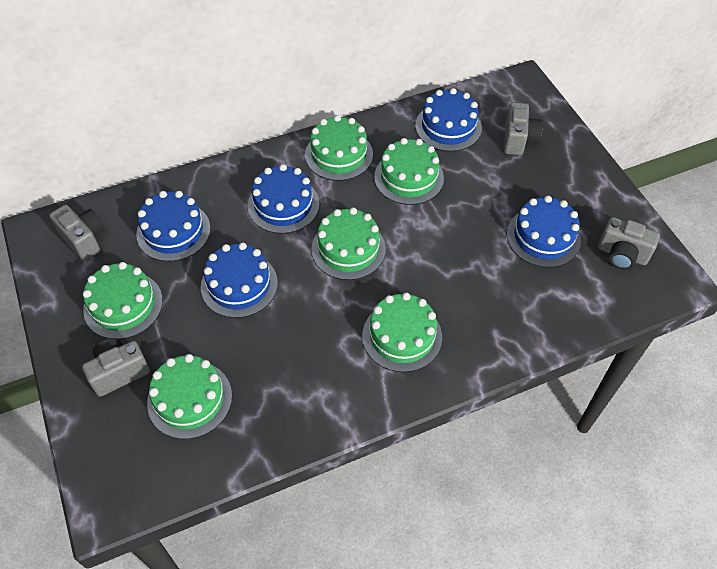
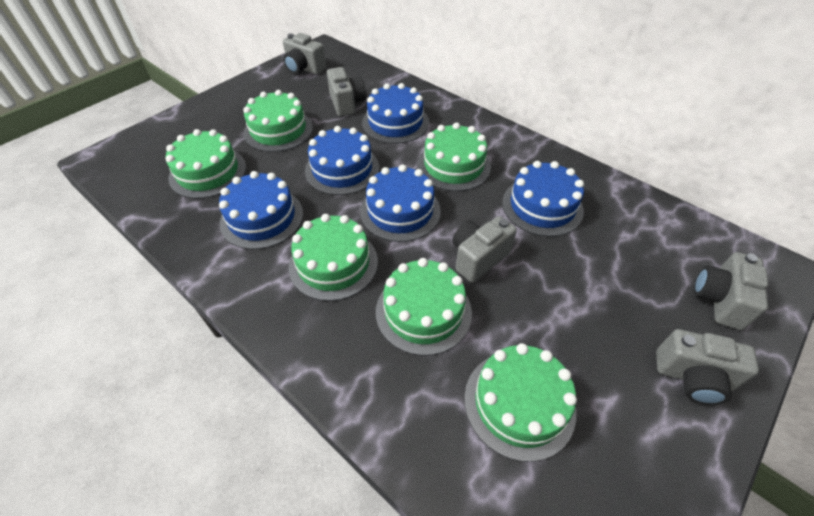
grey camera: 4 -> 5

